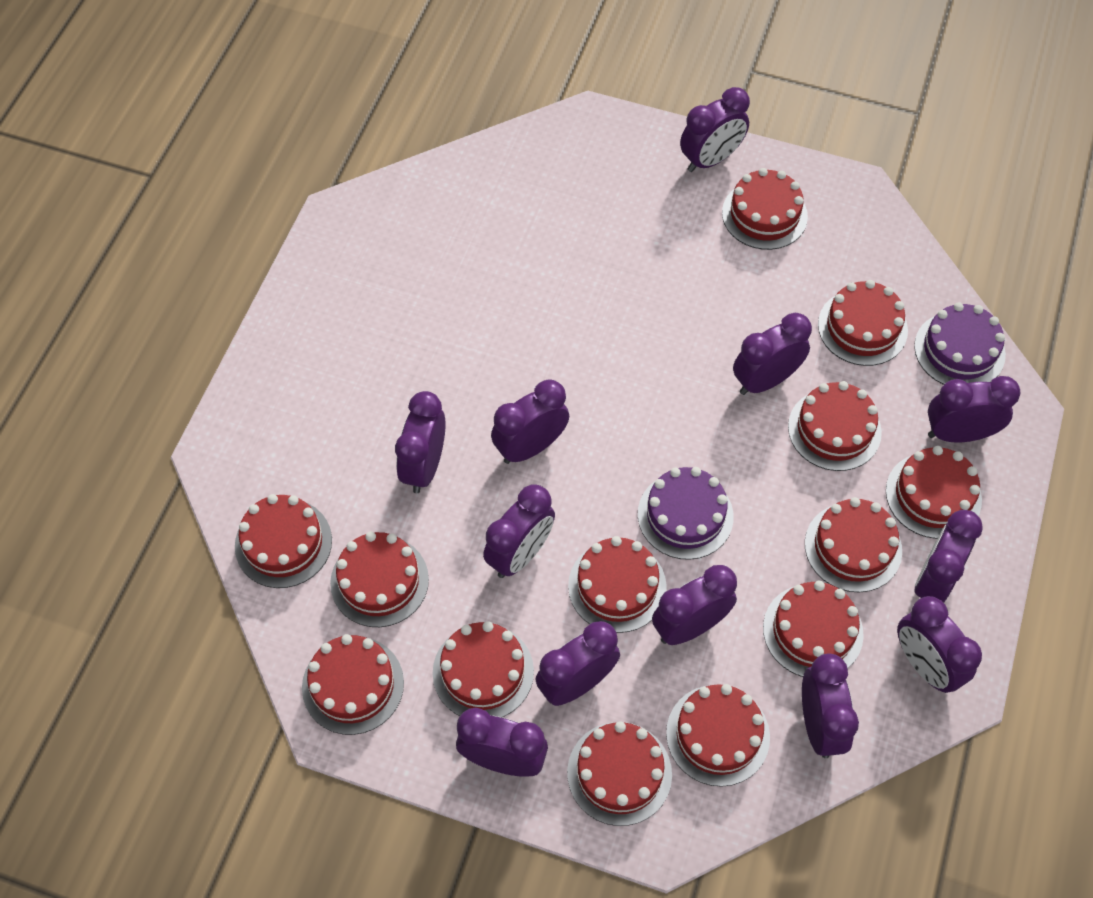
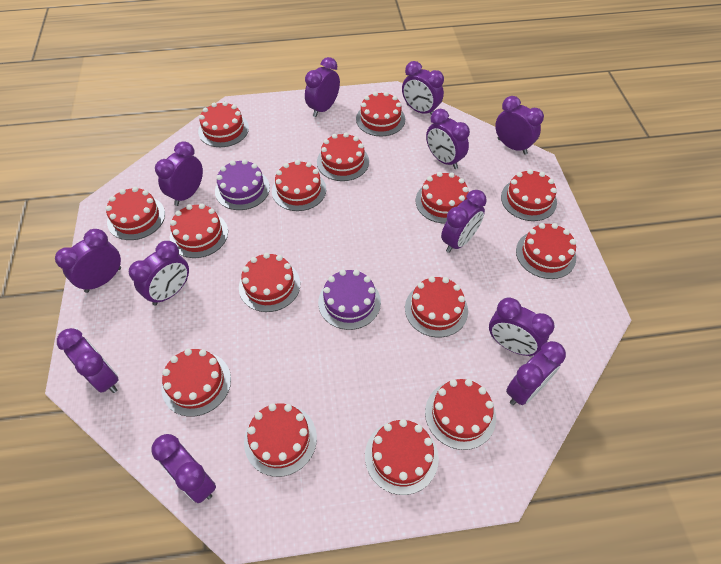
red cake: 13 -> 15

